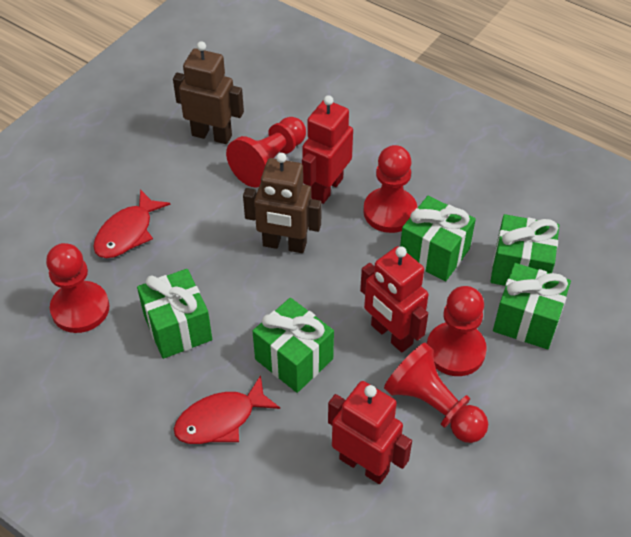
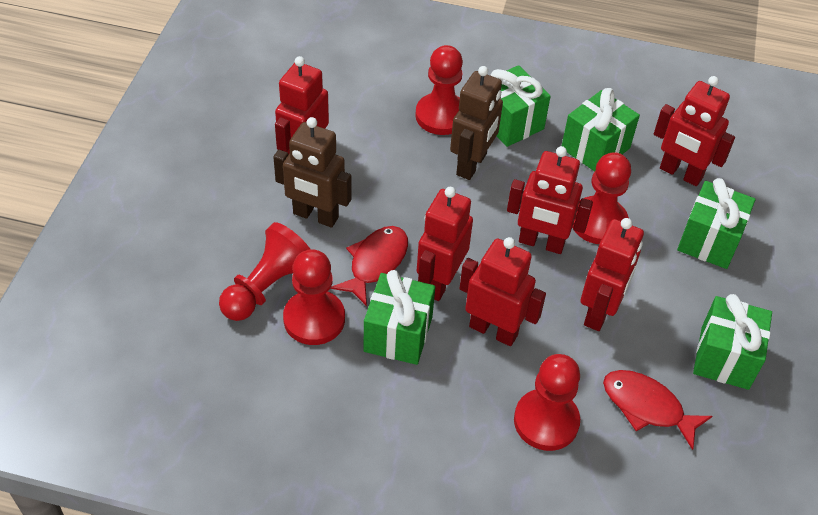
red robot: 3 -> 6

